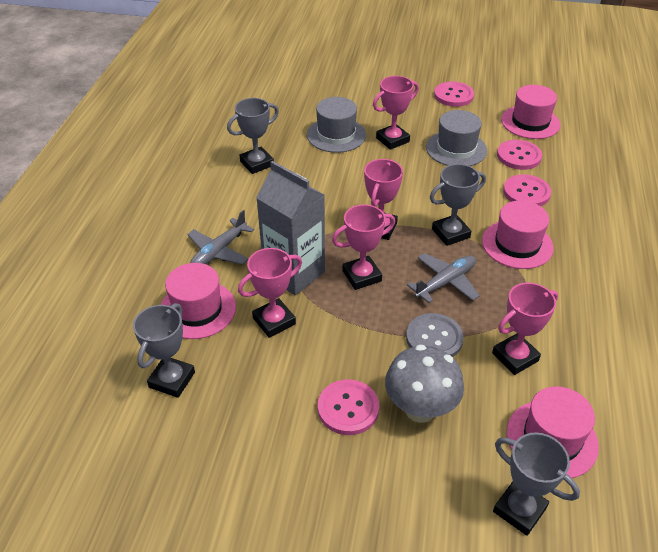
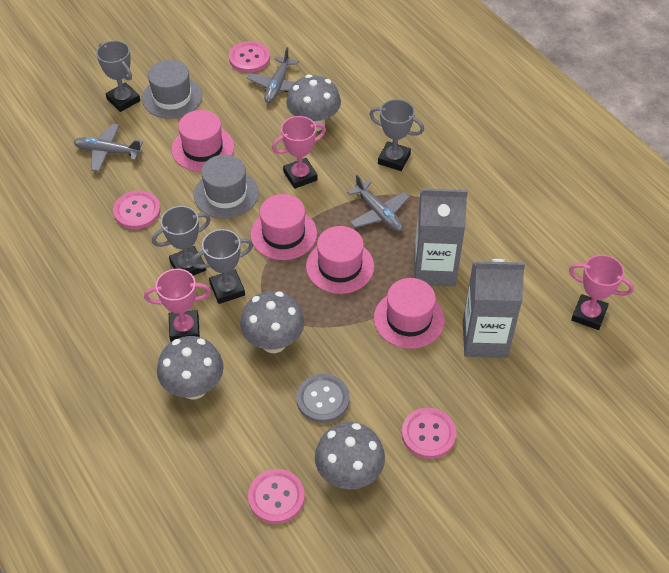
grey carton: 1 -> 2
grey mushroom: 1 -> 4
grey plane: 2 -> 3
pink trophy: 5 -> 3

